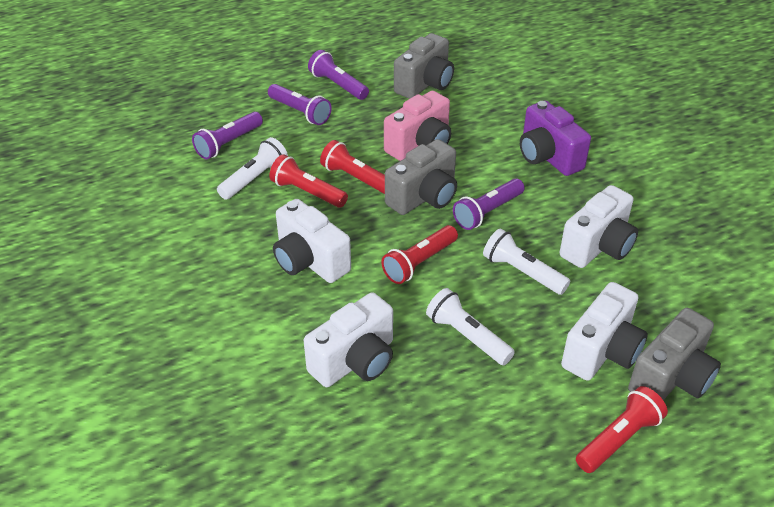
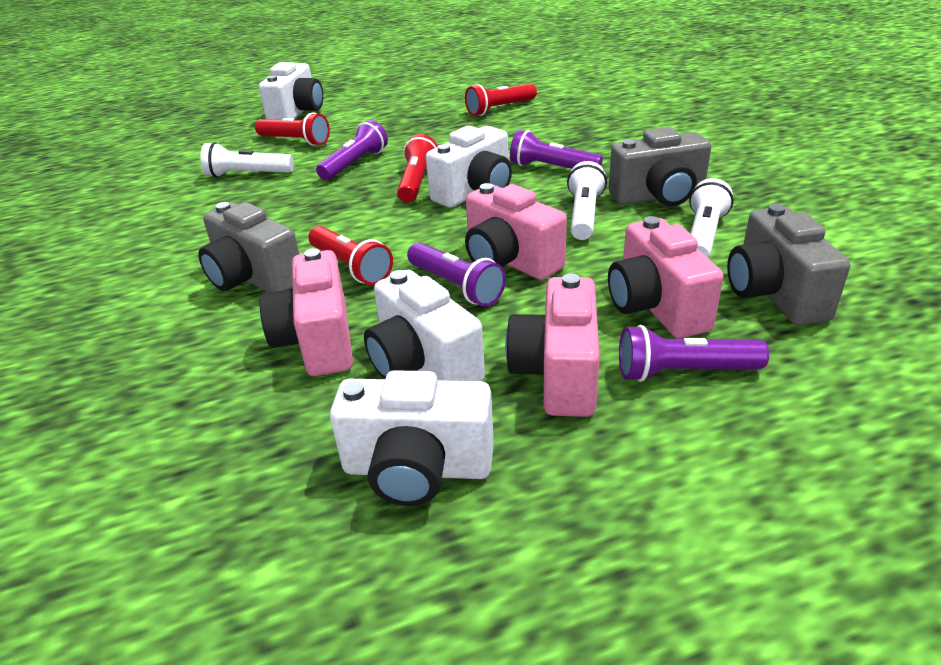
pink camera: 1 -> 4
purple camera: 1 -> 0

